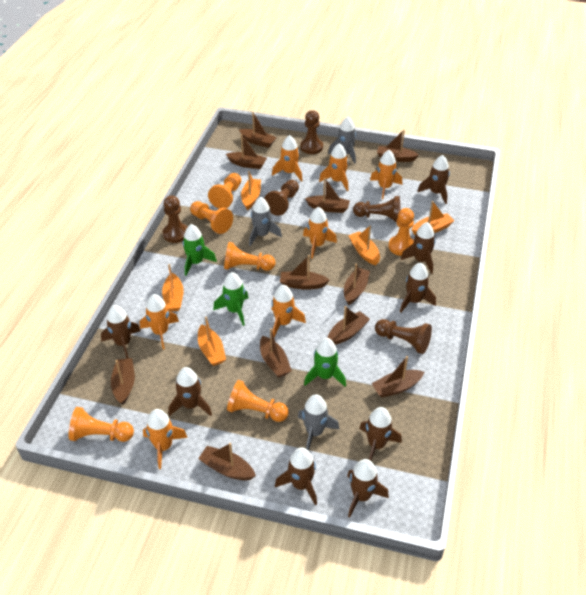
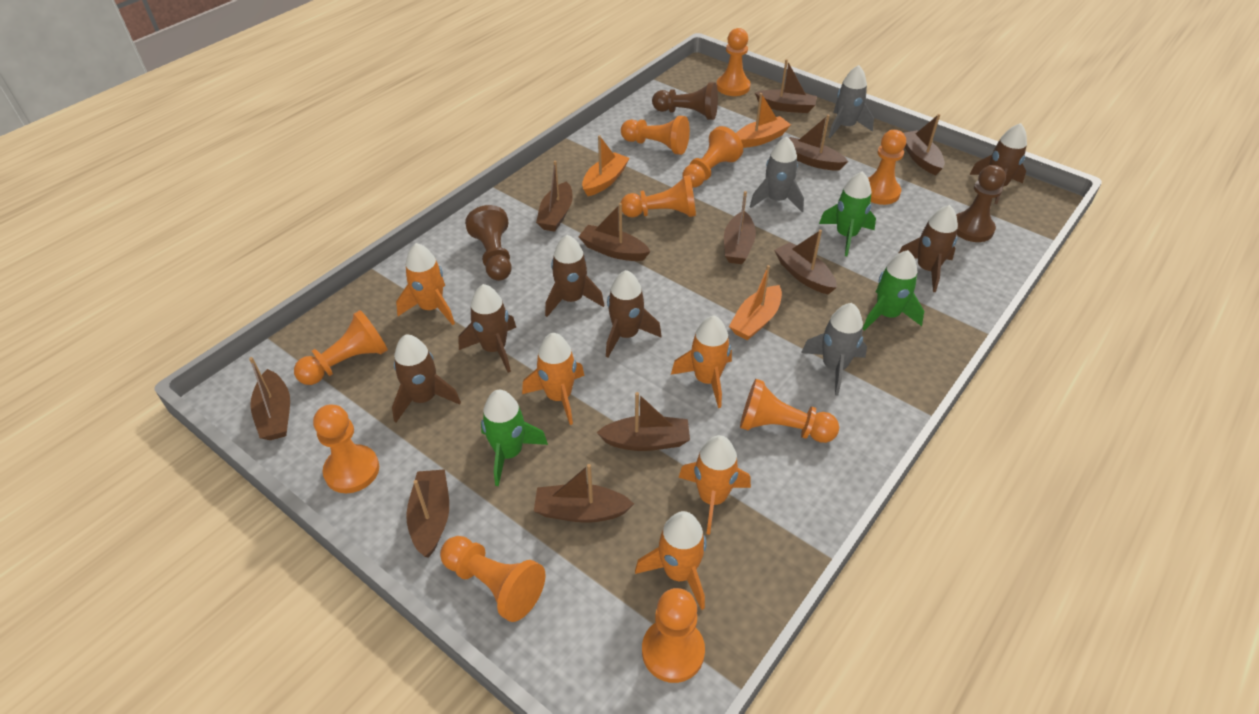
brown pawn: 5 -> 3
brown rocket: 8 -> 6
orange boat: 5 -> 3
orange pawn: 6 -> 10
orange rocket: 7 -> 5

